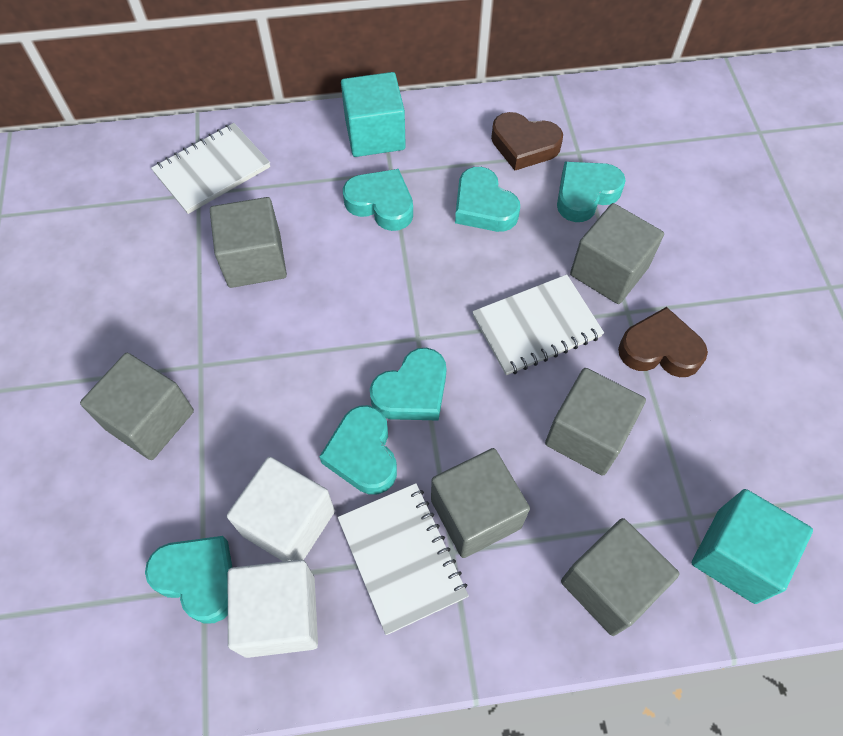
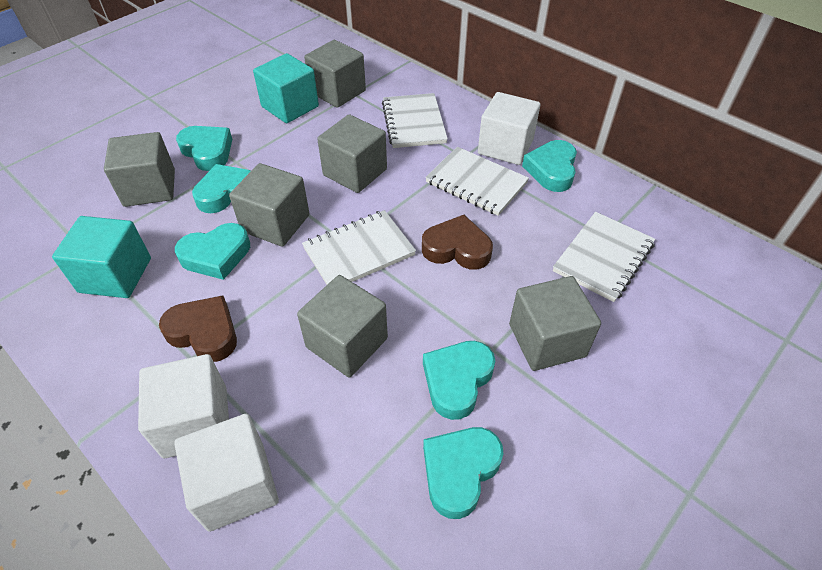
white cube: 2 -> 3
white notebook: 3 -> 4

